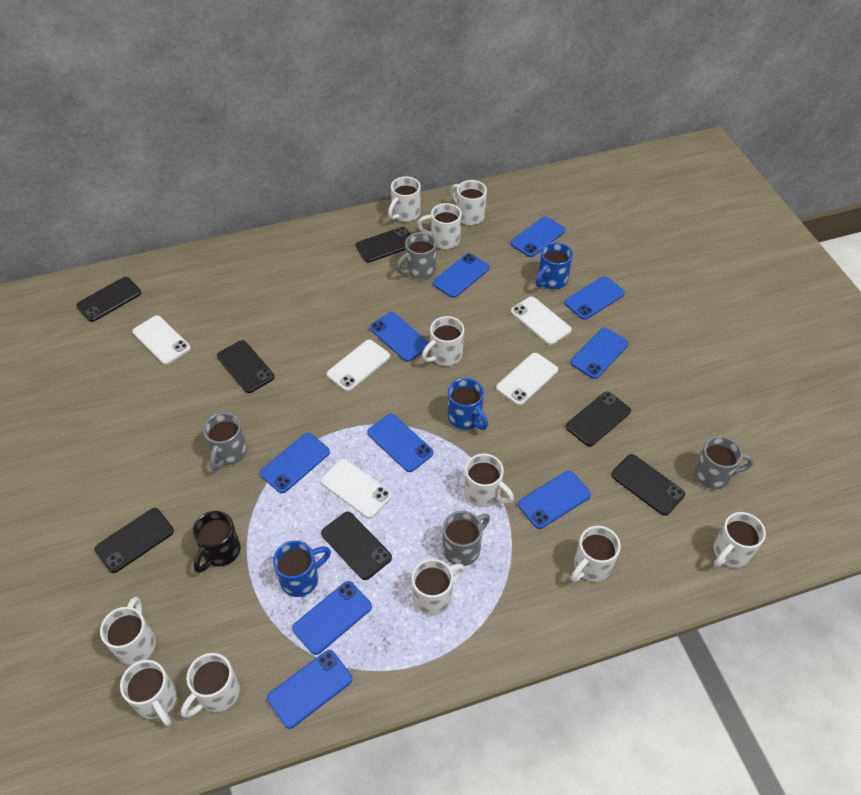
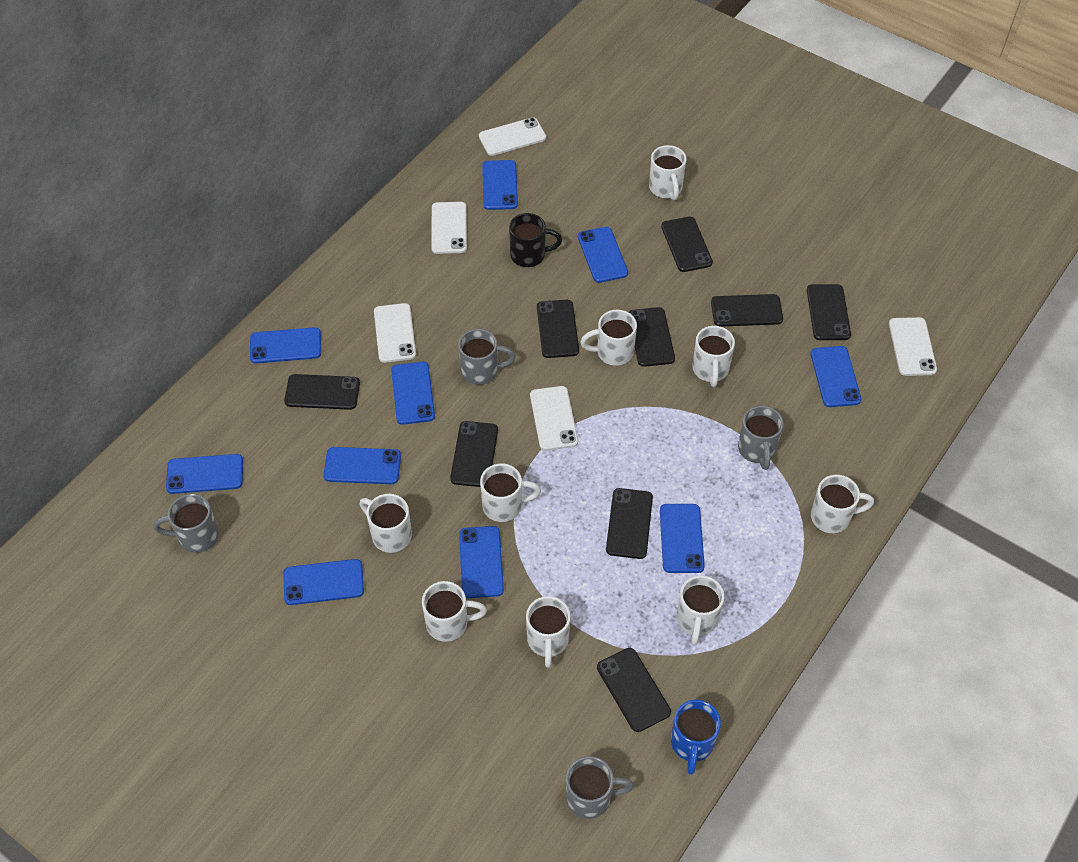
black phone: 7 -> 9
blue mug: 3 -> 1
white mug: 11 -> 9

